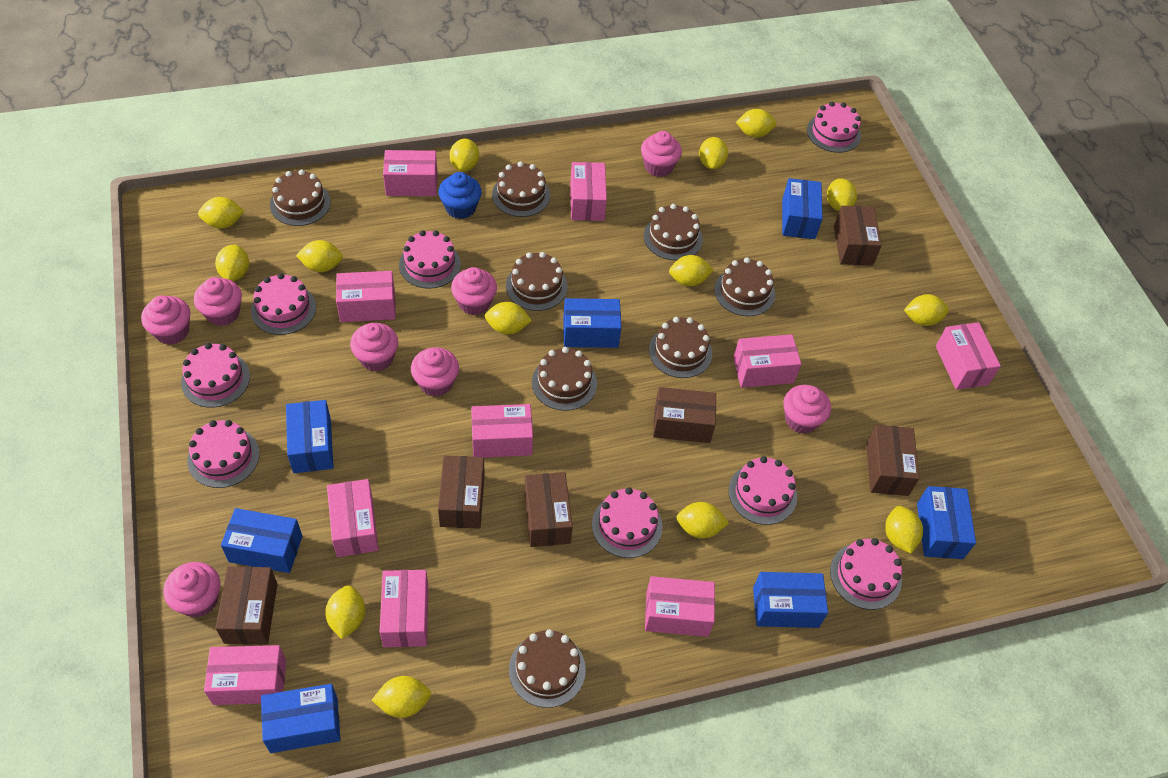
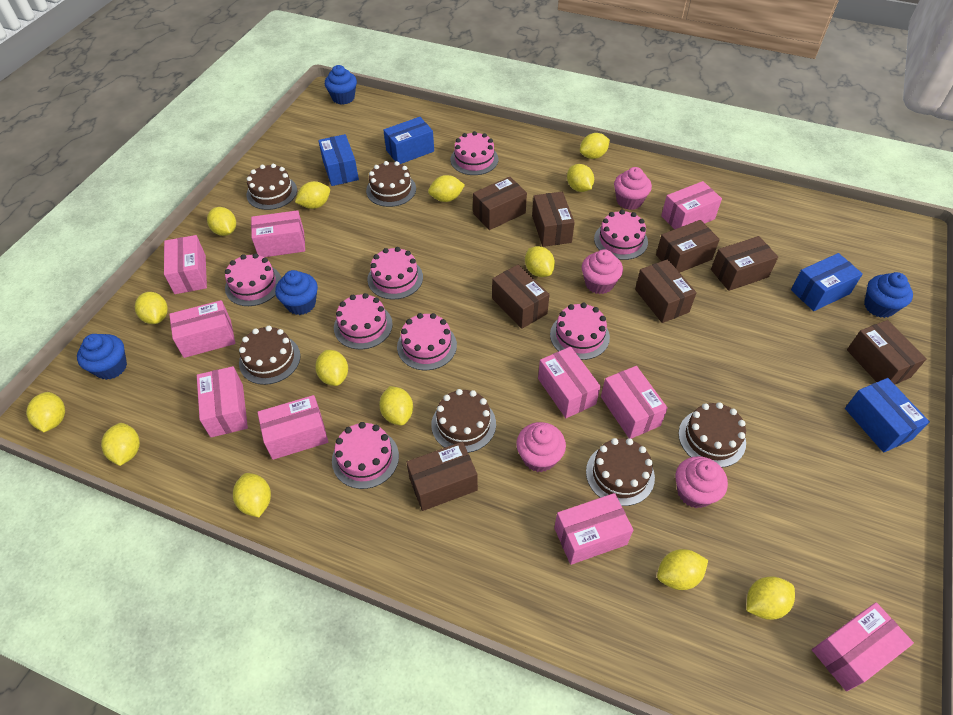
blue box: 7 -> 4
blue cupcake: 1 -> 4
brown box: 6 -> 8
brown cake: 8 -> 6
pink cupcake: 8 -> 4

